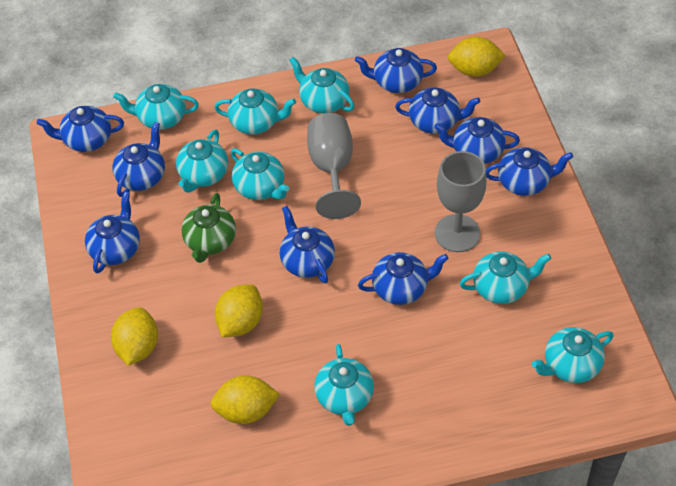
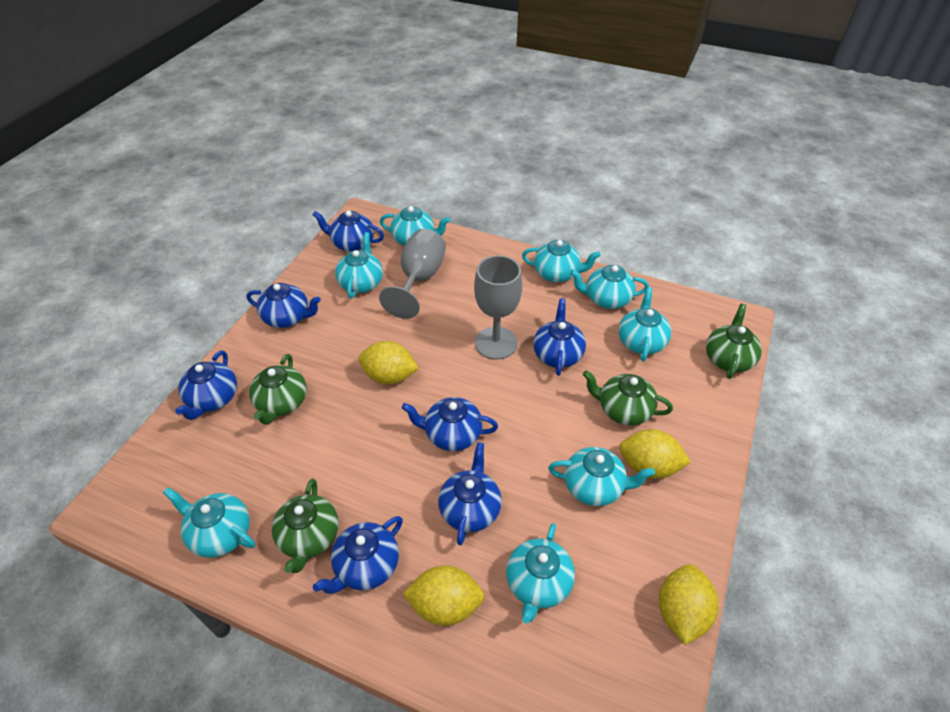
blue teapot: 9 -> 7
green teapot: 1 -> 4

